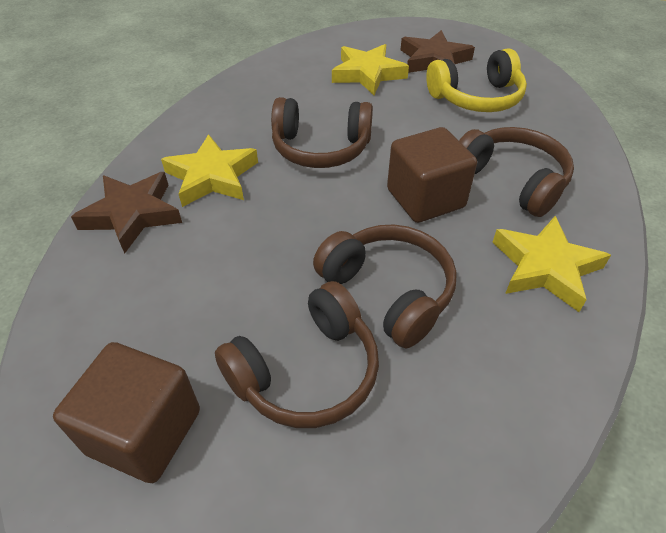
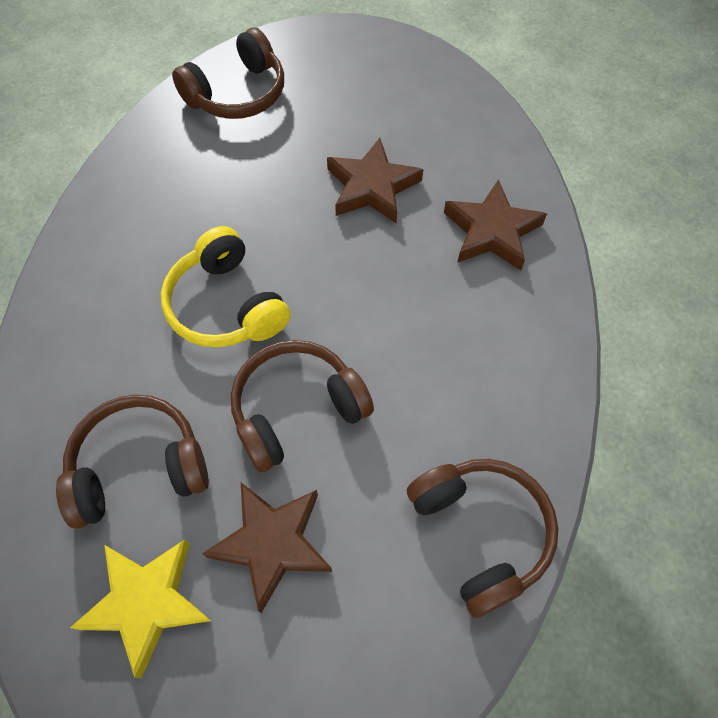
brown cube: 2 -> 0
brown star: 2 -> 3
yellow star: 3 -> 1

